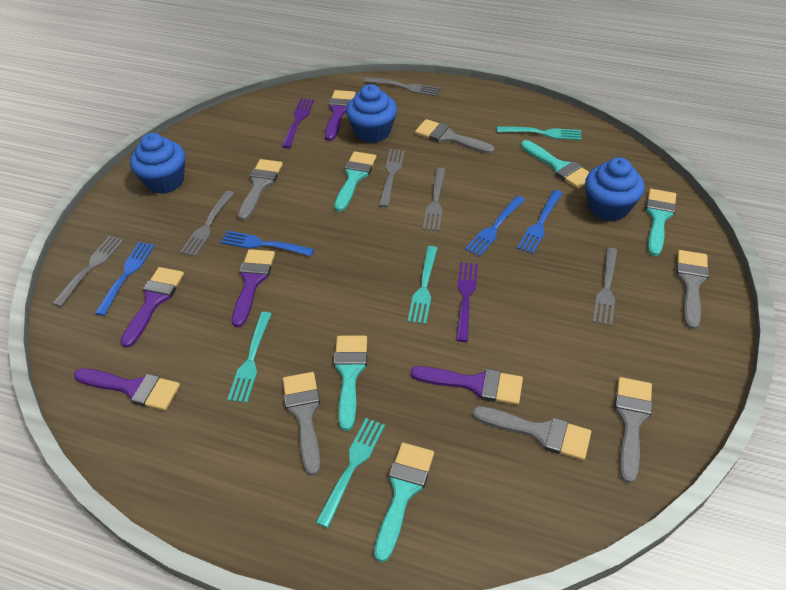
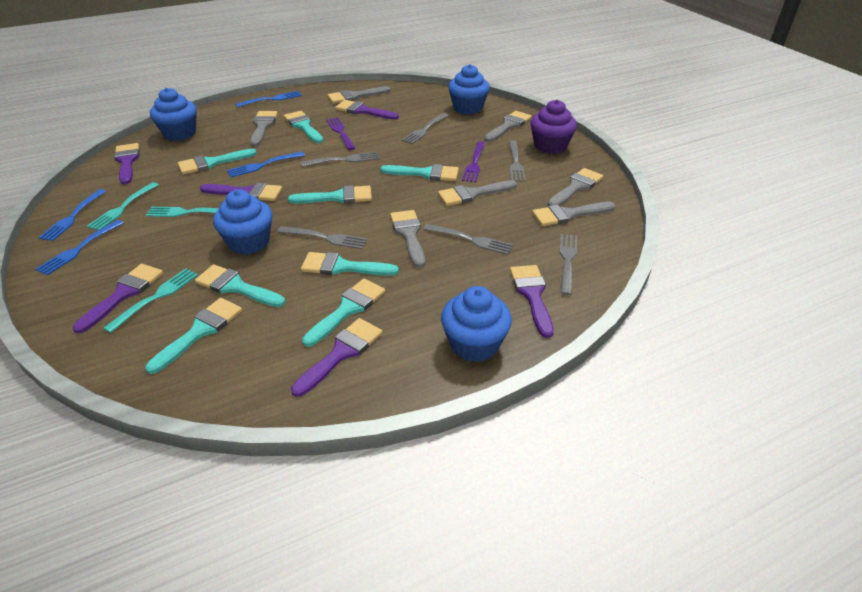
blue cupcake: 3 -> 4
grey brush: 6 -> 7
purple brush: 5 -> 6
purple cupcake: 0 -> 1
turquoise brush: 5 -> 8
turquoise fork: 4 -> 3

